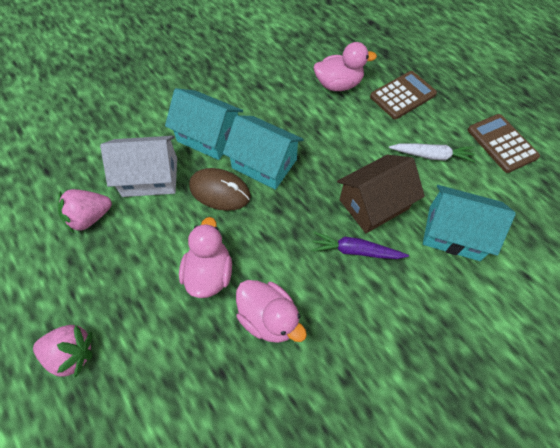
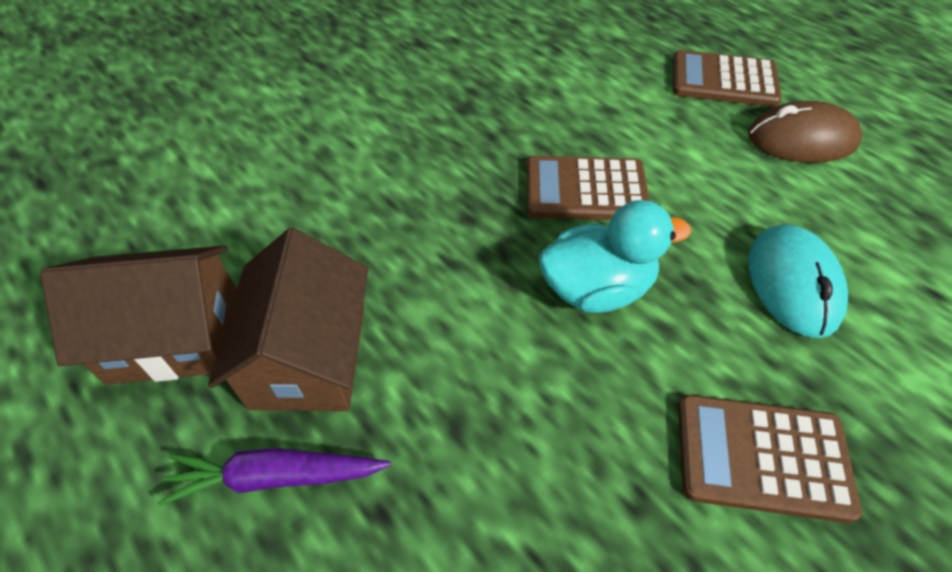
brown calculator: 2 -> 3
brown house: 1 -> 2
pink duck: 3 -> 0
pink strawberry: 2 -> 0
turquoise duck: 0 -> 1
turquoise house: 3 -> 0
turquoise mouse: 0 -> 1
white carrot: 1 -> 0
white house: 1 -> 0

